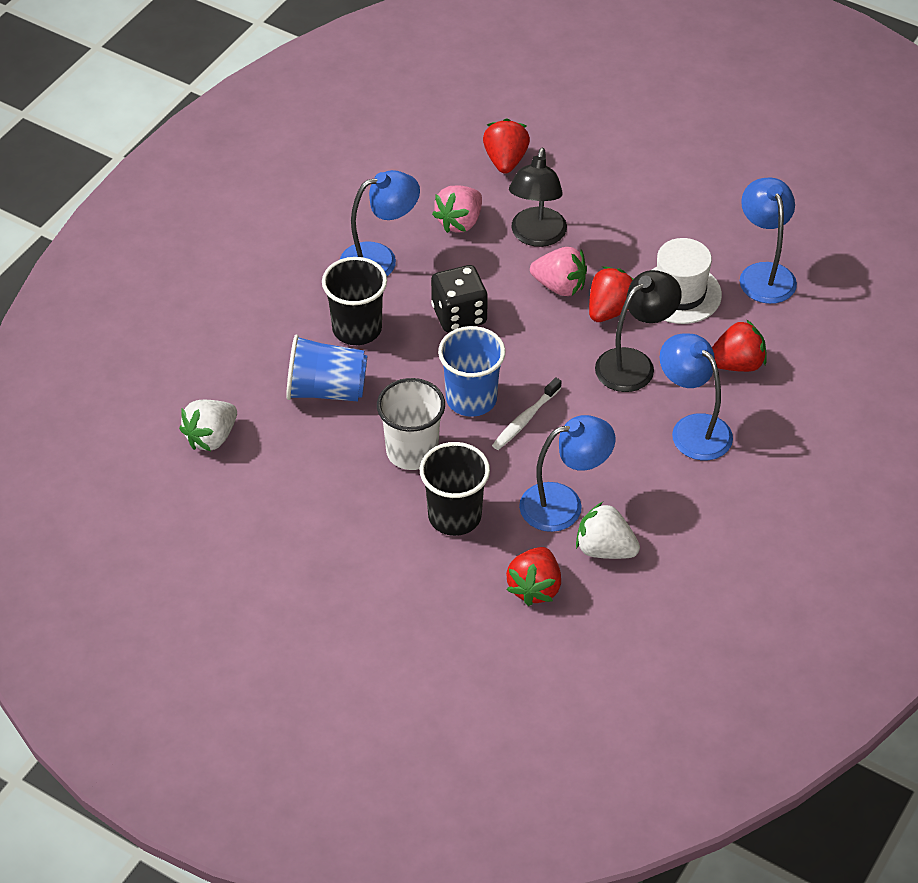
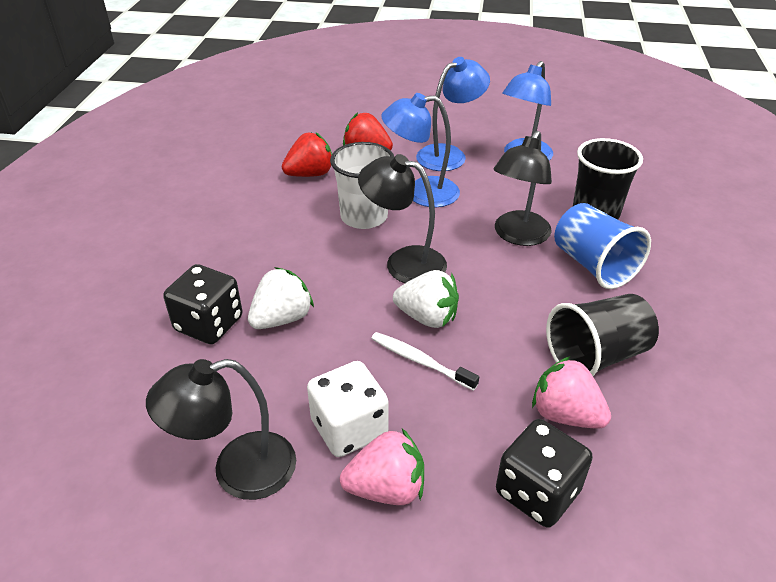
black dice: 1 -> 2
black lamp: 2 -> 3
blue cup: 2 -> 1
blue lamp: 4 -> 3
red strawberry: 4 -> 2
white dice: 0 -> 1
white hat: 1 -> 0

